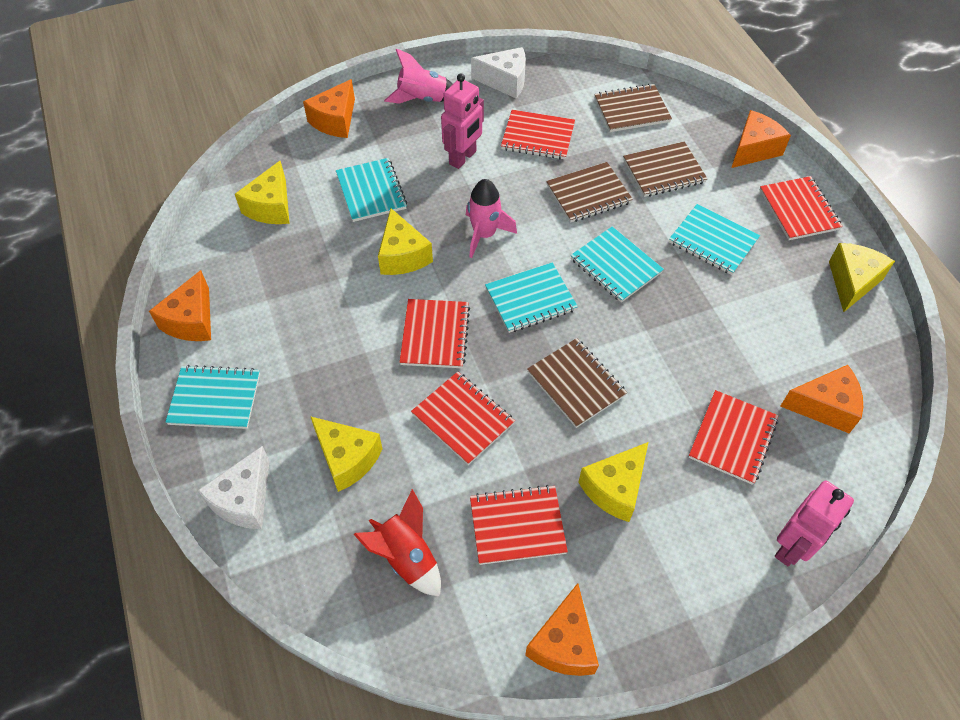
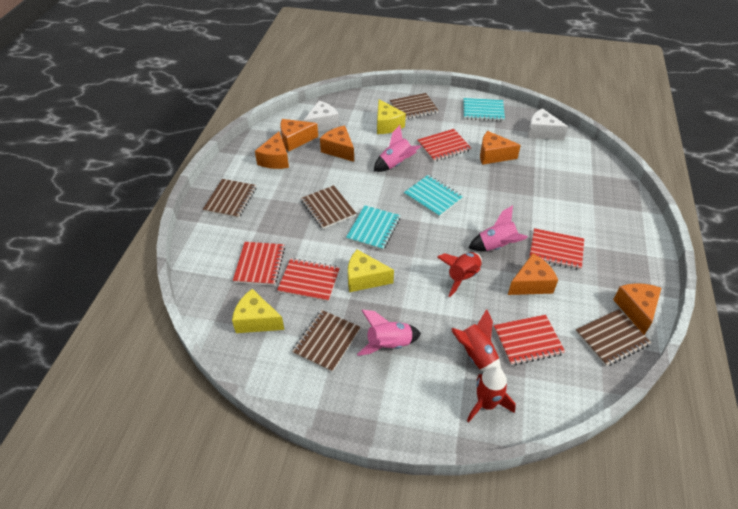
brown notebook: 4 -> 5
orange cheese: 5 -> 6
pink robot: 2 -> 0
pink rocket: 2 -> 3
red notebook: 6 -> 5
red rocket: 1 -> 3
turquoise notebook: 5 -> 3
yellow cheese: 5 -> 3

